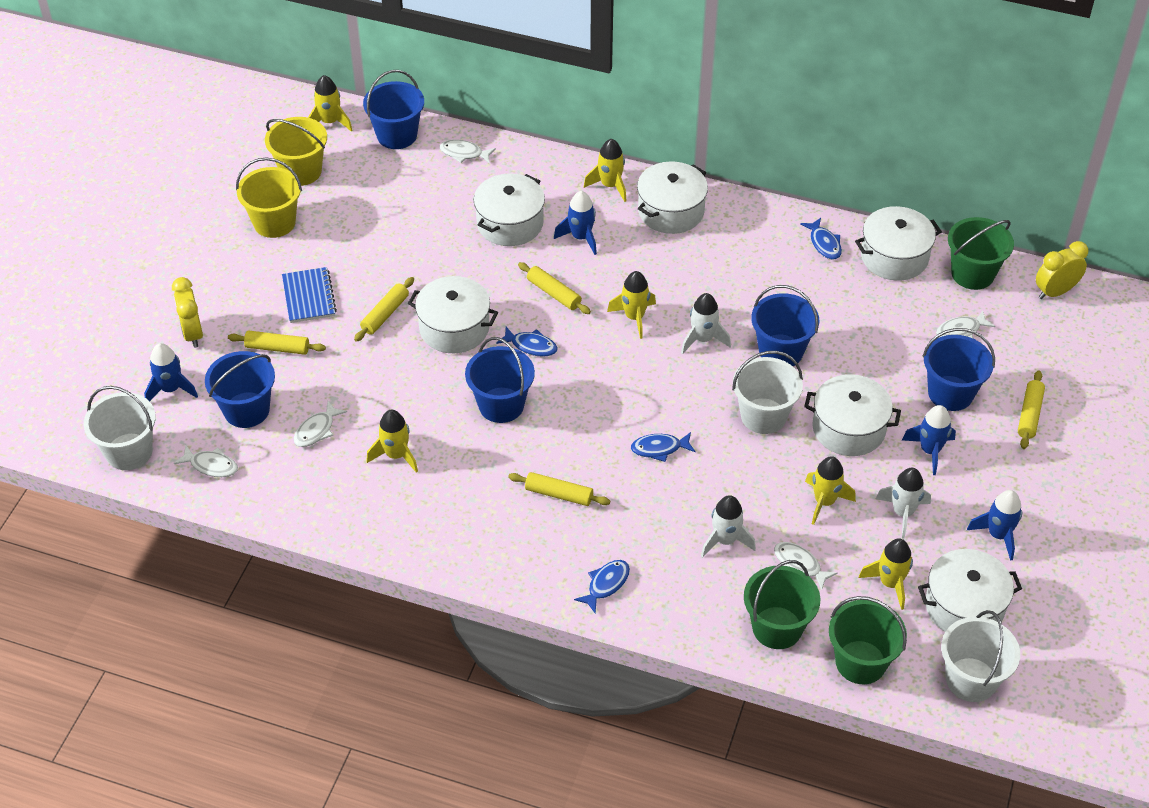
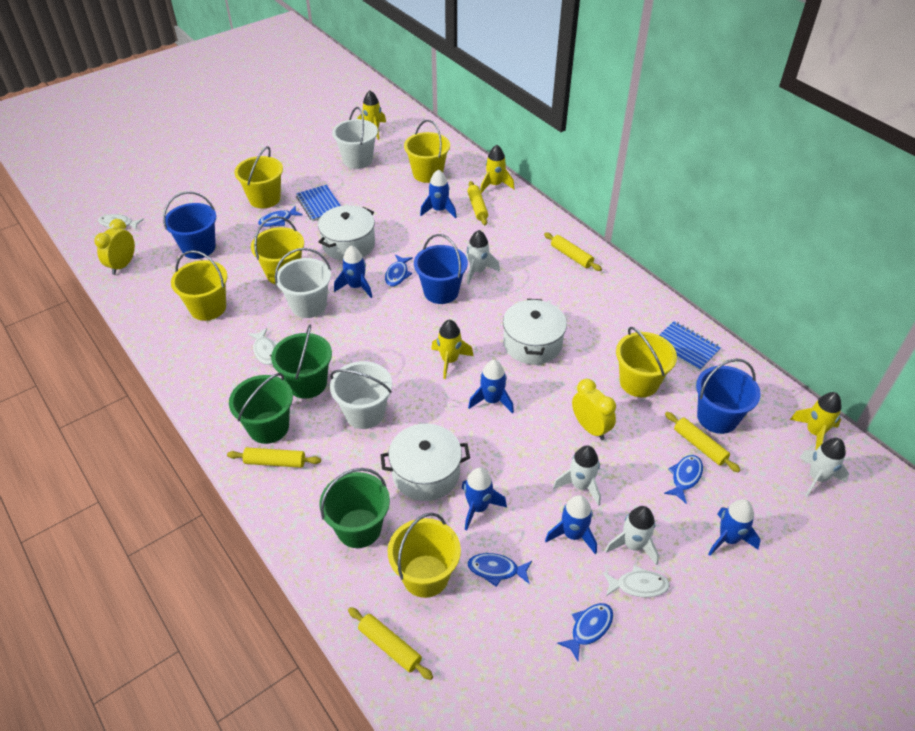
blue bucket: 5 -> 3
blue fish: 4 -> 5
blue notebook: 1 -> 2
blue rocket: 4 -> 6
white fish: 5 -> 3
white pot: 6 -> 3
white rocket: 3 -> 4
yellow bucket: 2 -> 6
yellow rocket: 6 -> 4

